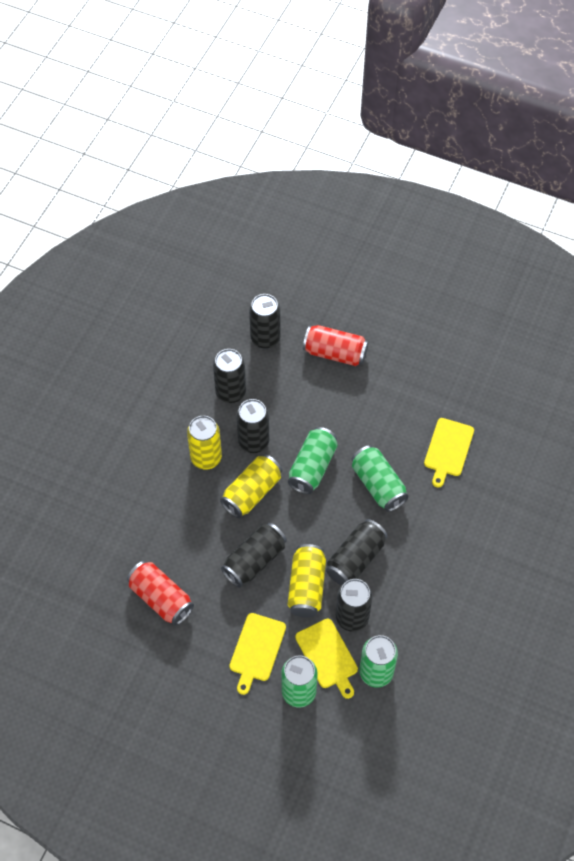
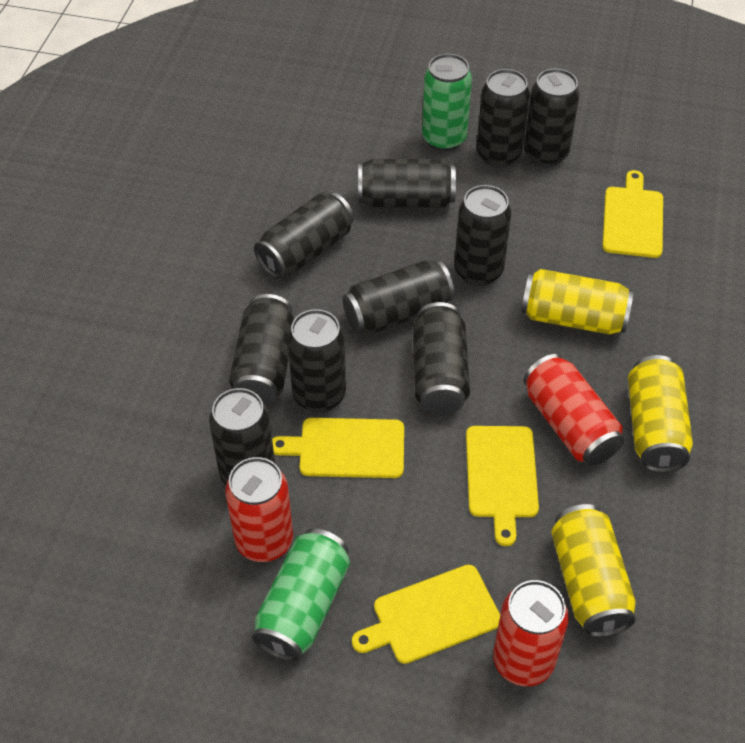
black can: 6 -> 10
green can: 4 -> 2
red can: 2 -> 3
yellow cutting board: 3 -> 4

